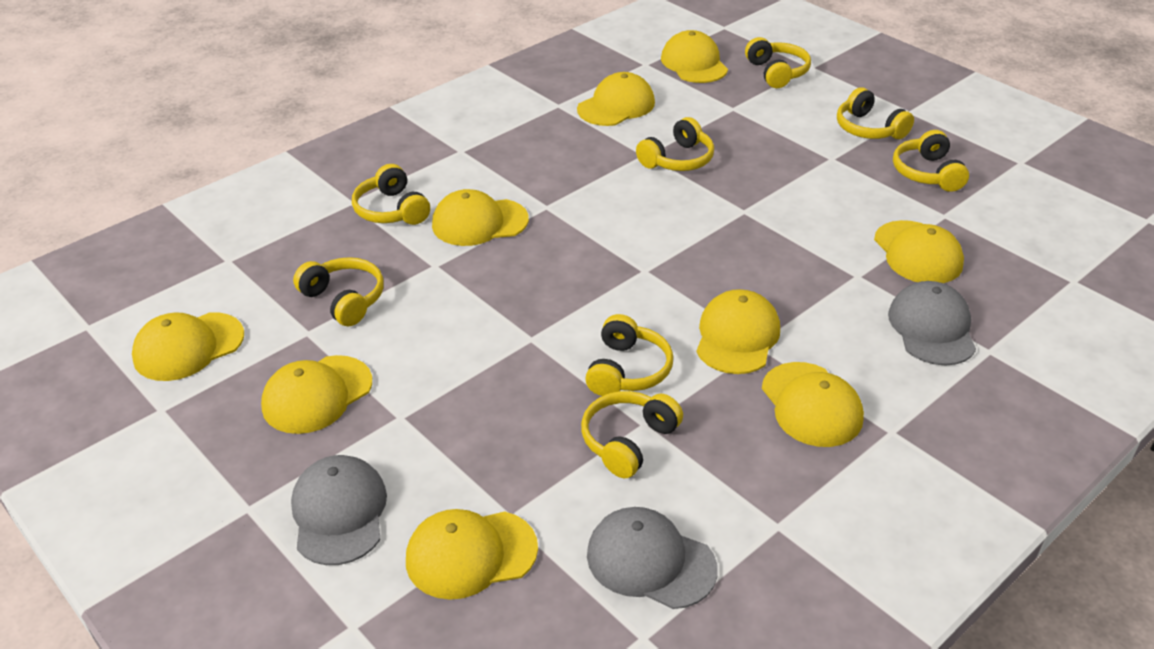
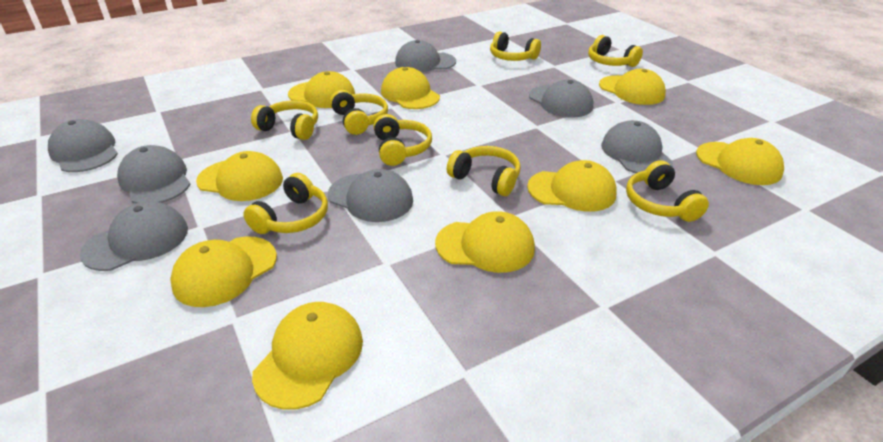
grey cap: 3 -> 7

